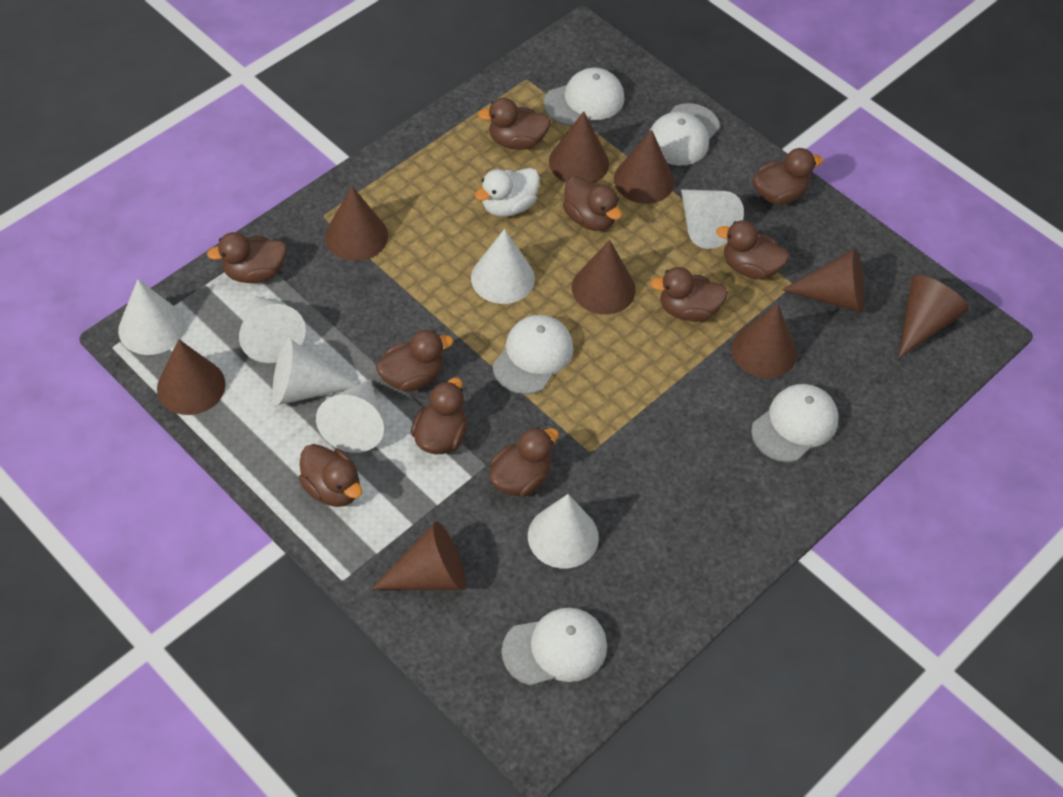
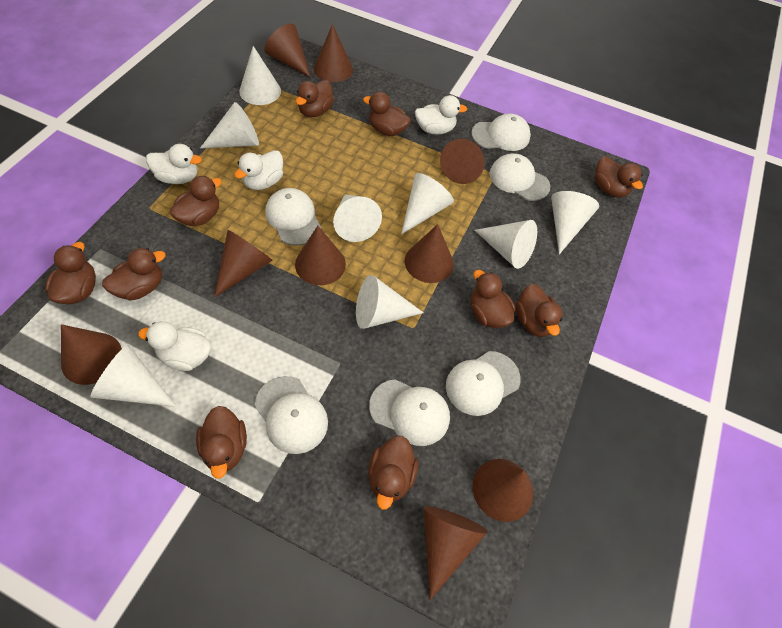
white cap: 5 -> 6
white cone: 7 -> 8
white duck: 1 -> 4

